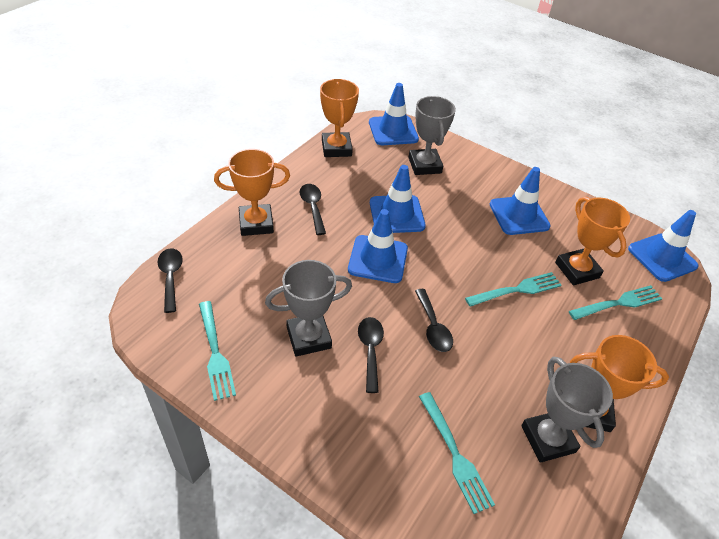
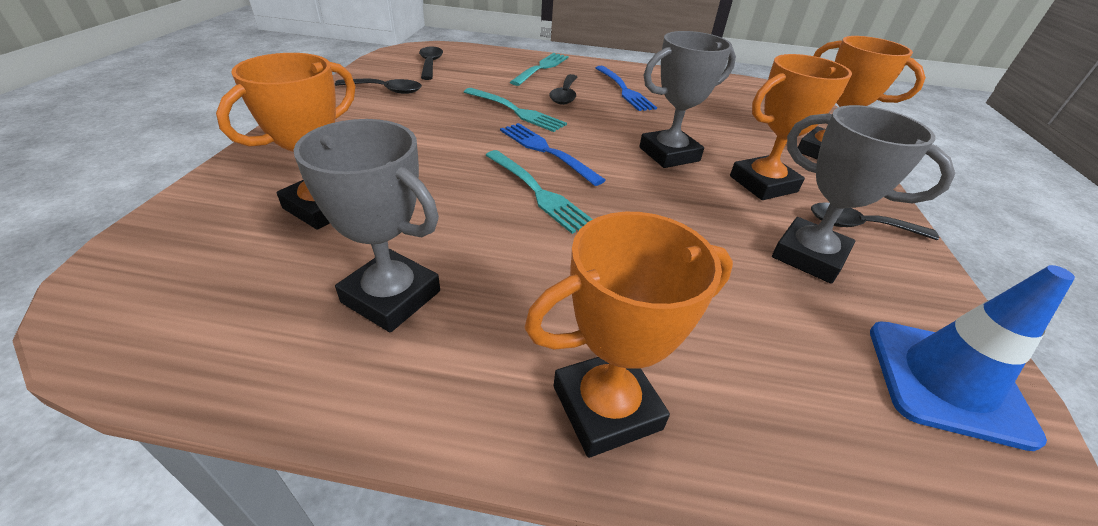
blue fork: 0 -> 2
blue traffic cone: 5 -> 1
turquoise fork: 4 -> 3

